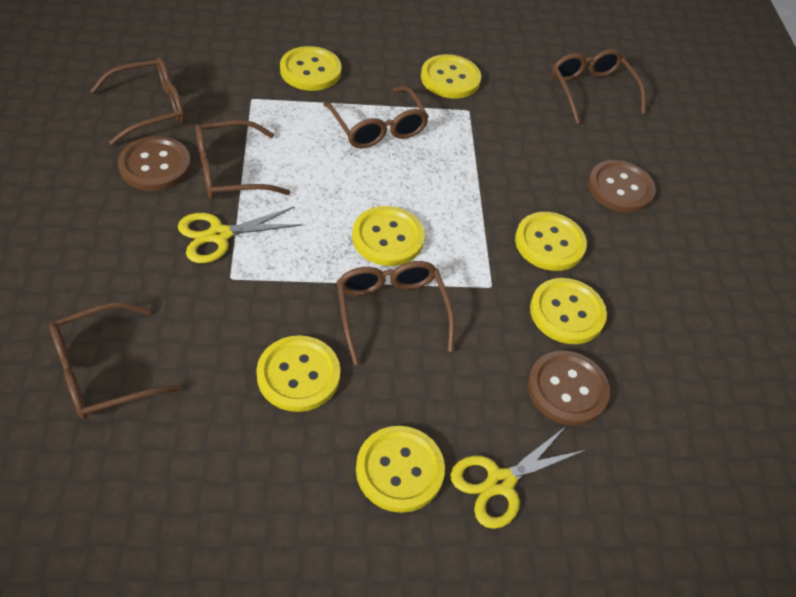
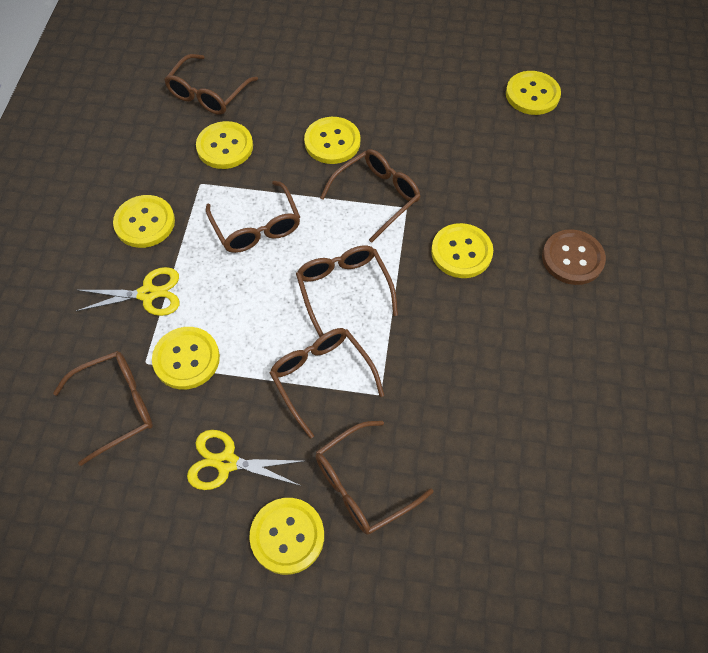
brown button: 3 -> 1
brown glasses: 6 -> 7

